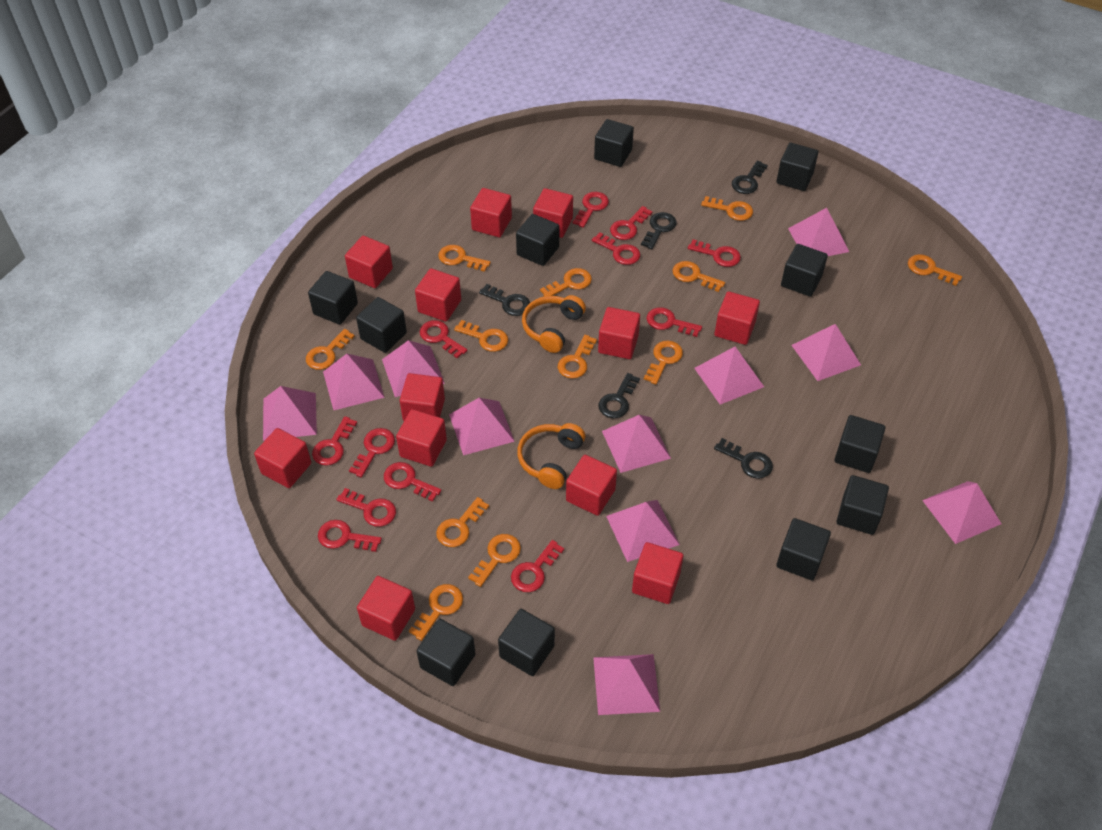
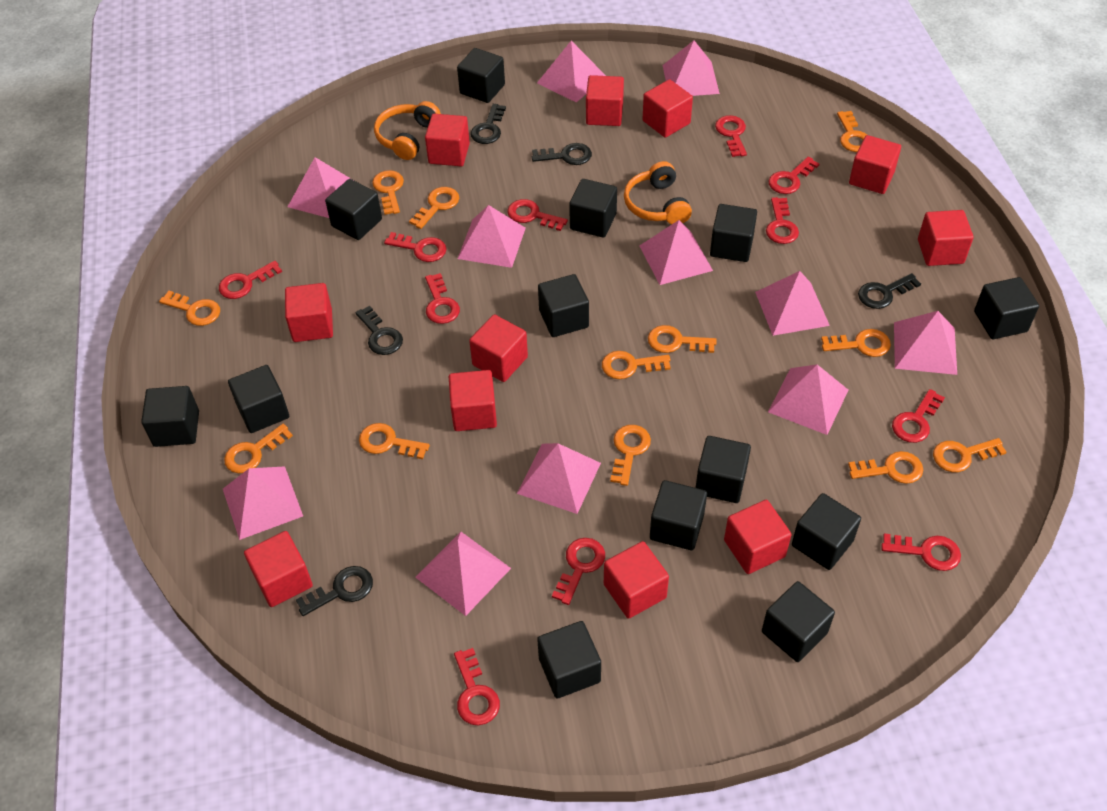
black cube: 11 -> 13
red cube: 12 -> 11
red key: 12 -> 11

